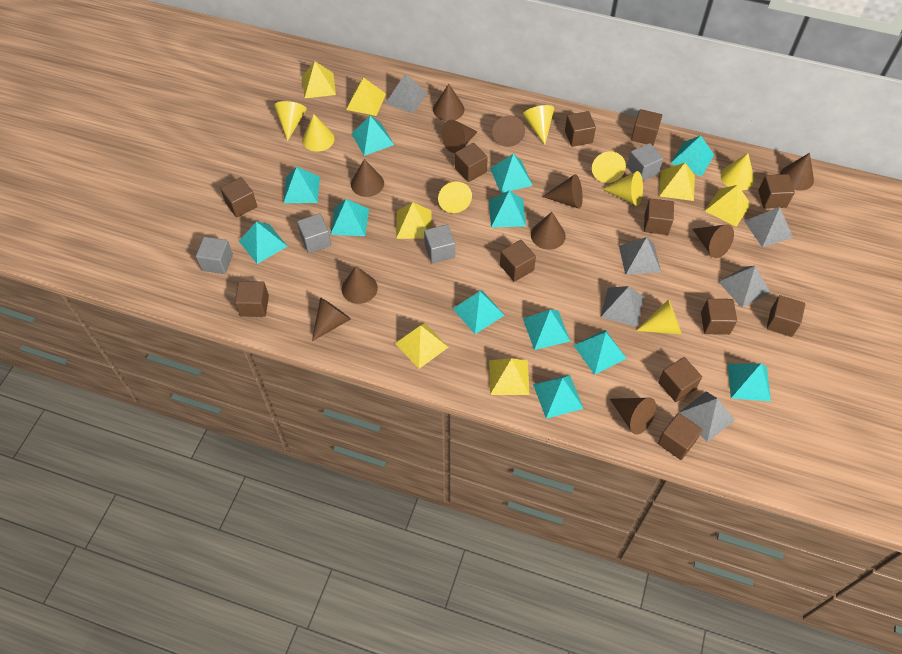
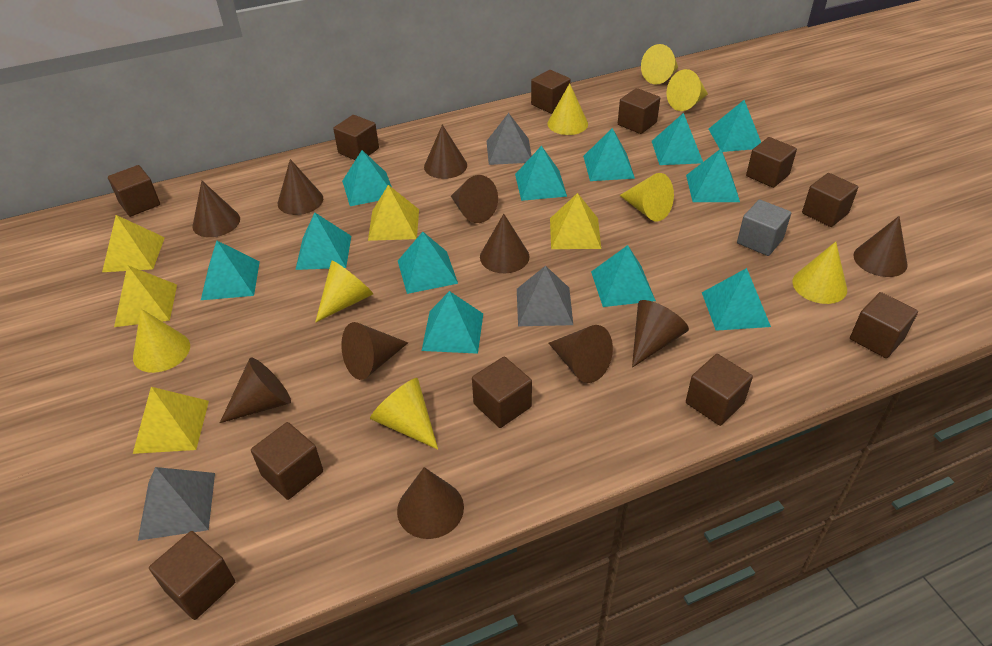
brown cube: 12 -> 11
grey cube: 4 -> 1
grey pyramid: 6 -> 3
yellow pyramid: 7 -> 5

